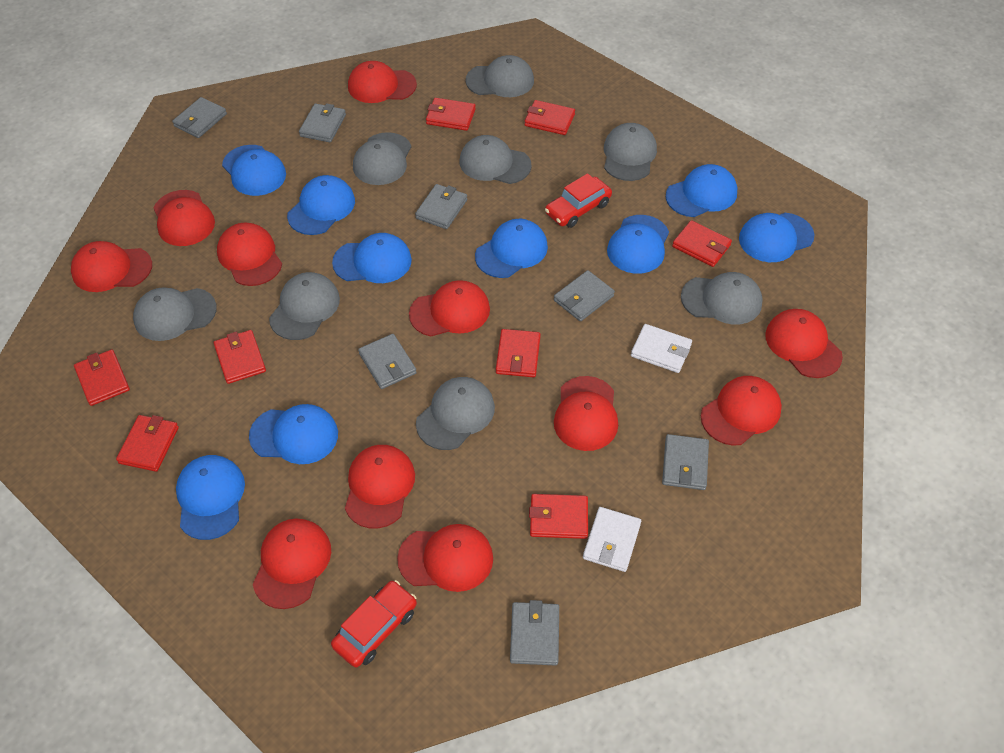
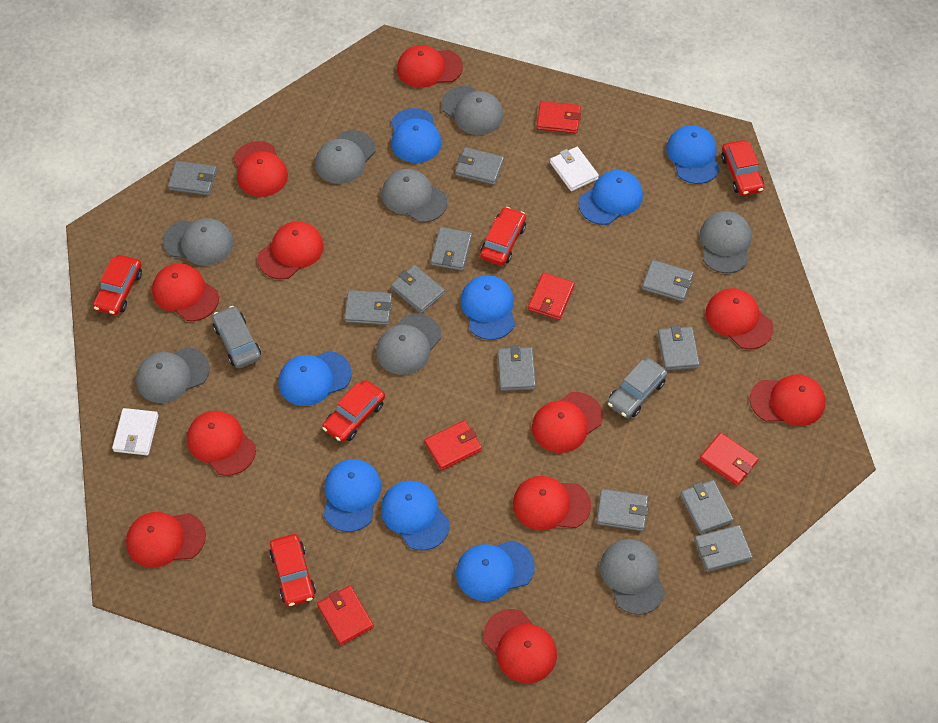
blue cap: 9 -> 8
grey car: 0 -> 2
grey wallet: 7 -> 11
red car: 2 -> 5
red wallet: 8 -> 5

